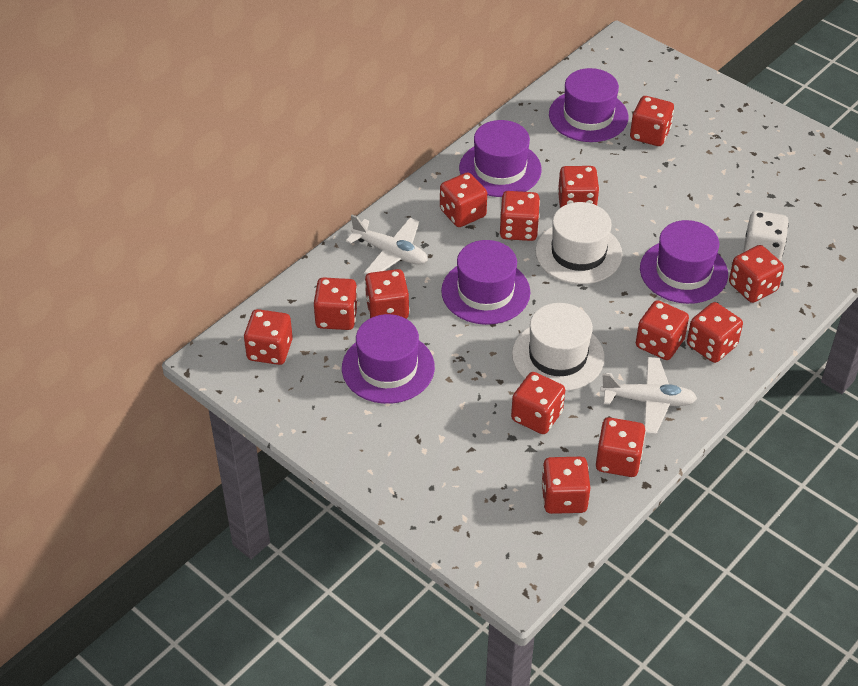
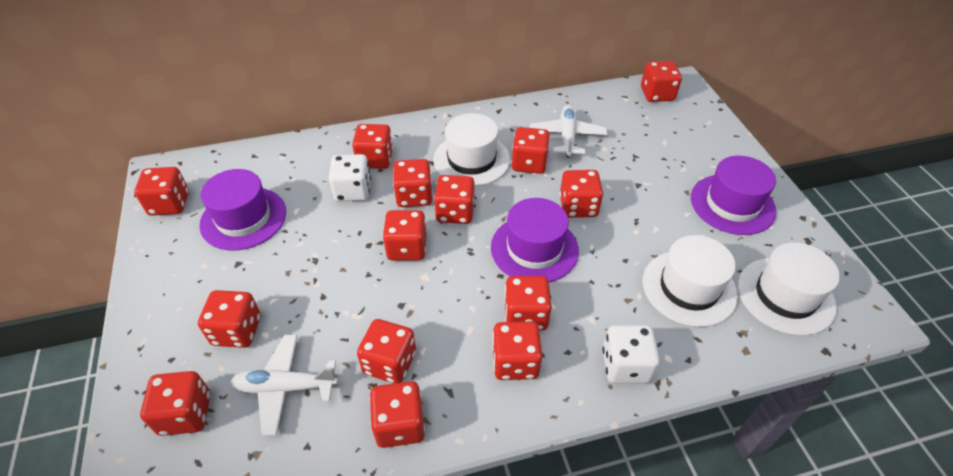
purple hat: 5 -> 3
red dice: 13 -> 14
white dice: 1 -> 2
white hat: 2 -> 3

